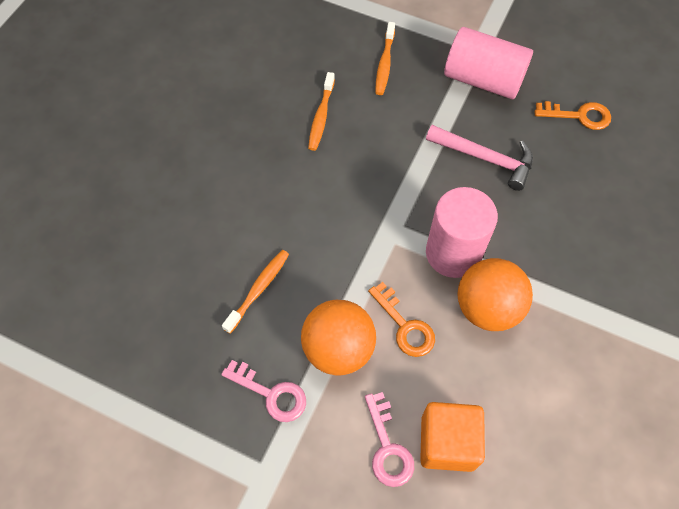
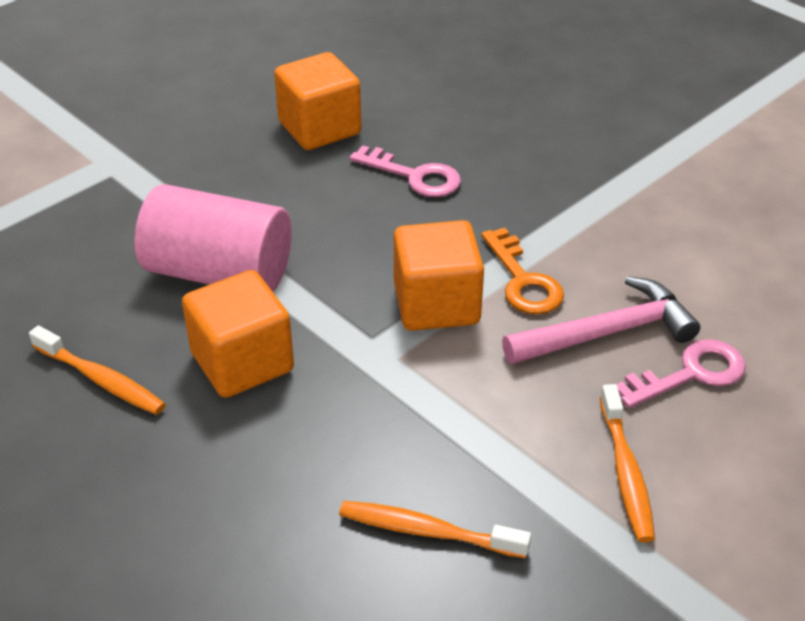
orange ball: 2 -> 0
orange cube: 1 -> 3
orange key: 2 -> 1
pink cylinder: 2 -> 1

